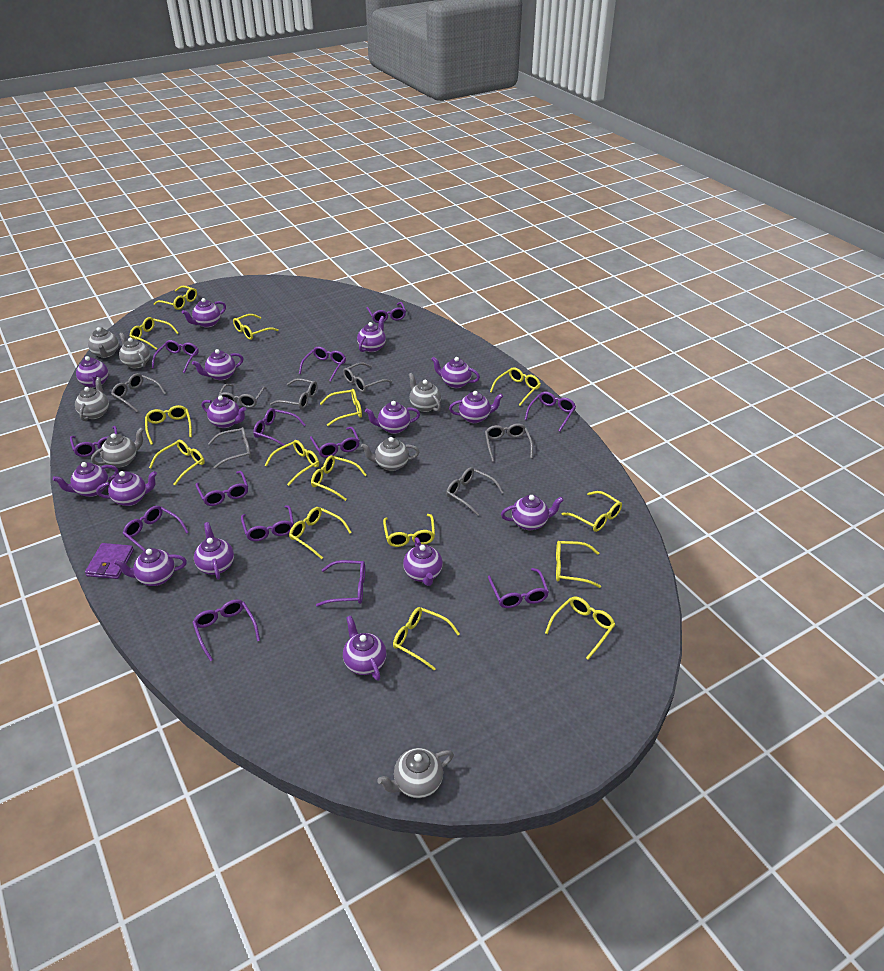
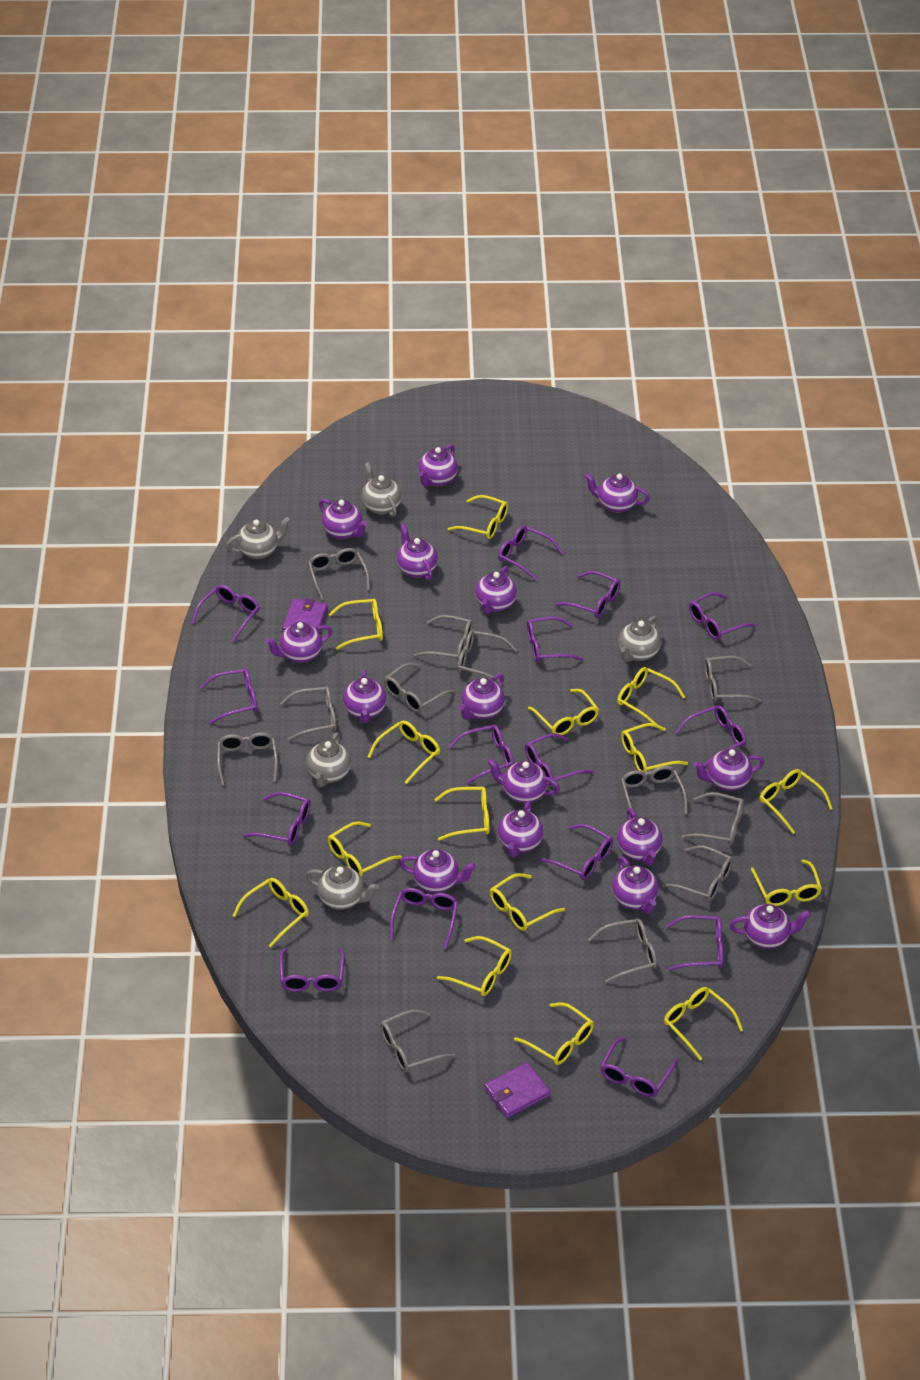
grey glasses: 7 -> 12
grey teapot: 7 -> 5
purple glasses: 13 -> 15
purple wallet: 1 -> 2

